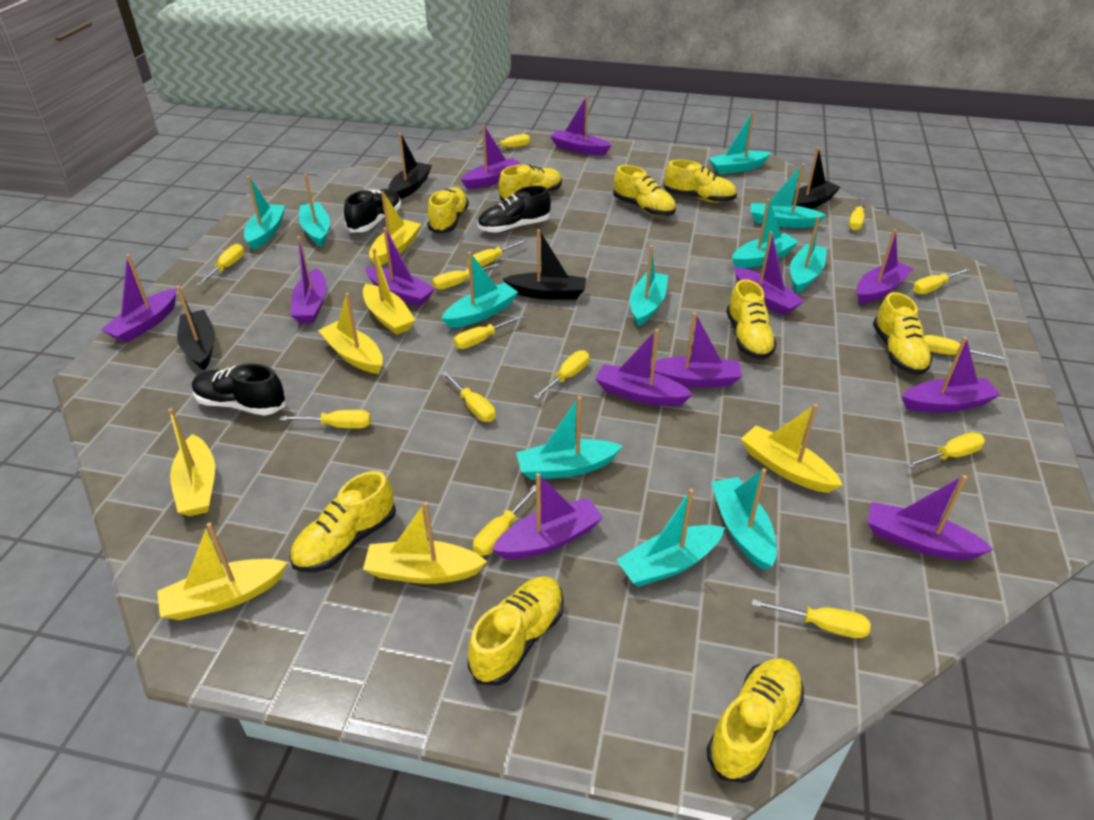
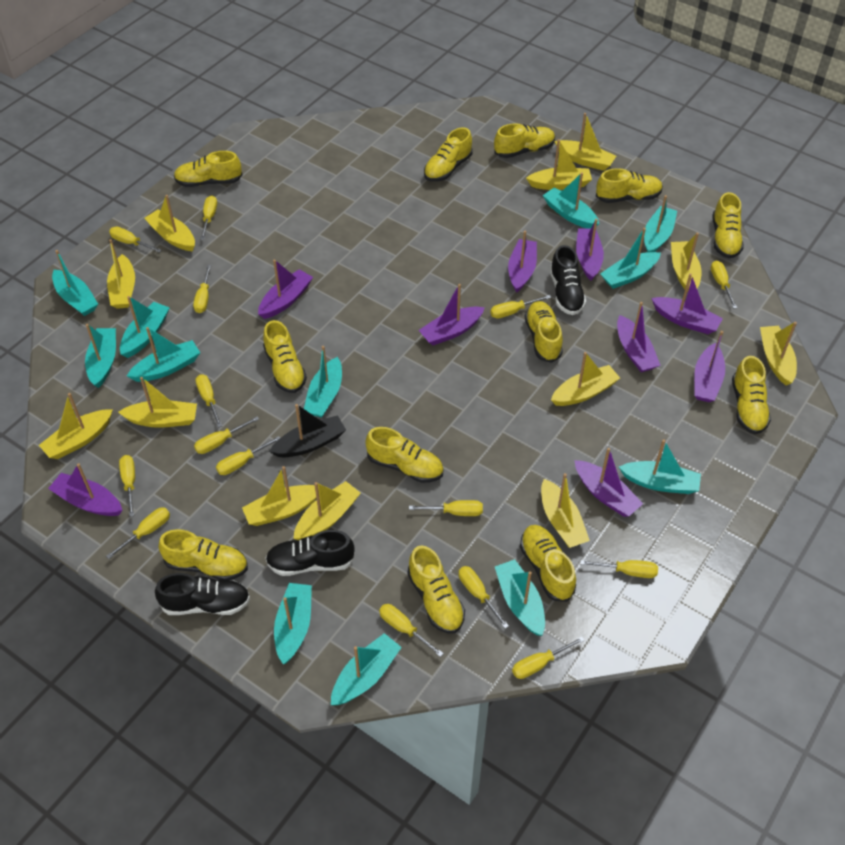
black boat: 4 -> 1
purple boat: 12 -> 9
turquoise boat: 11 -> 12
yellow boat: 7 -> 12
yellow screwdriver: 14 -> 15
yellow shoe: 9 -> 12

